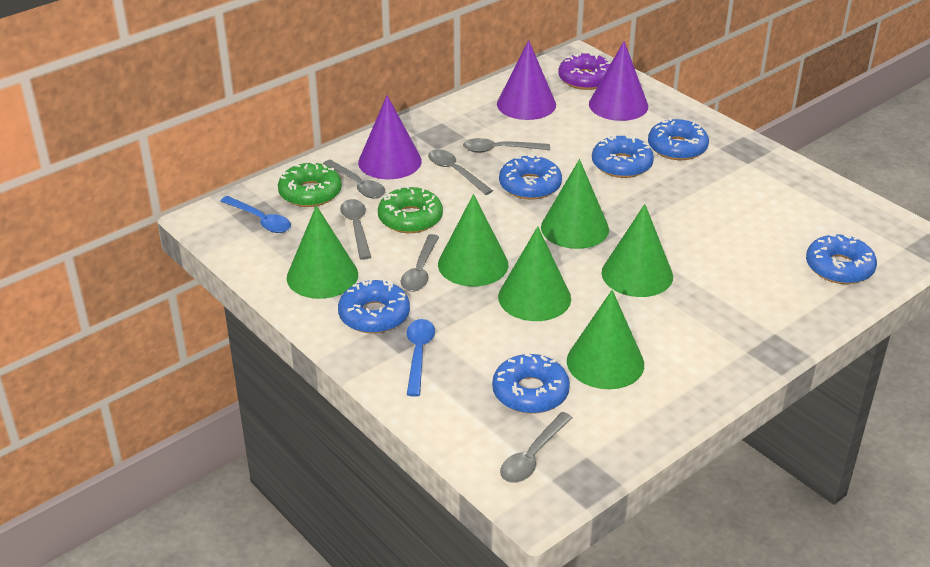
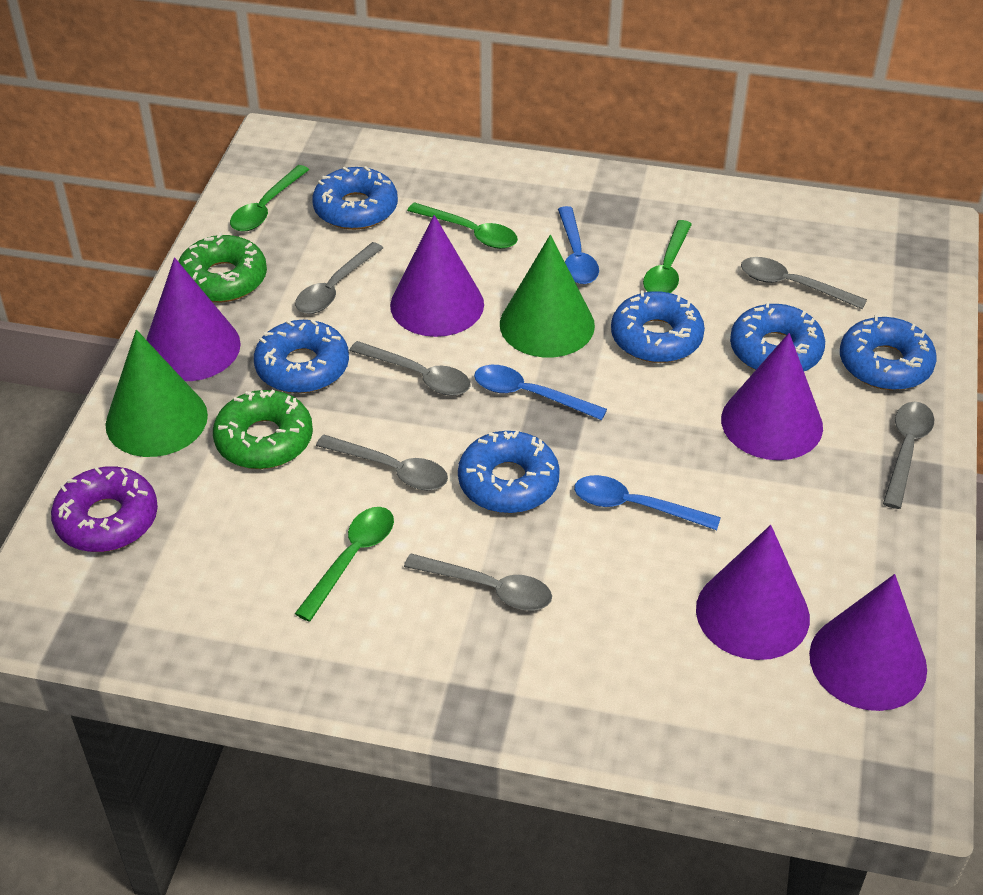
blue spoon: 2 -> 3
green cone: 6 -> 2
green spoon: 0 -> 4
purple cone: 3 -> 5

